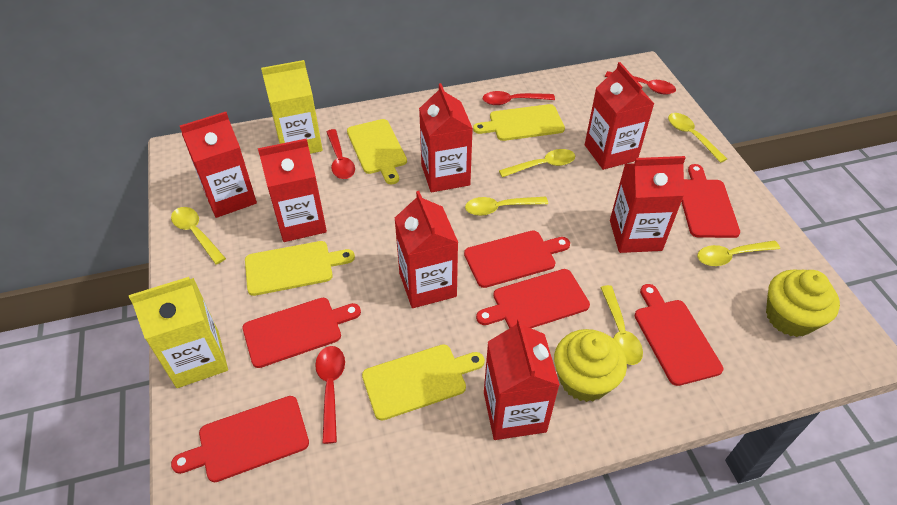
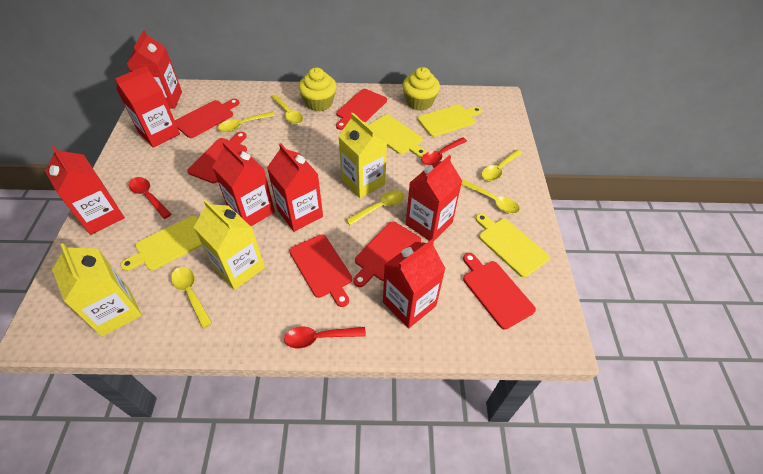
red spoon: 4 -> 3
yellow carton: 2 -> 3

